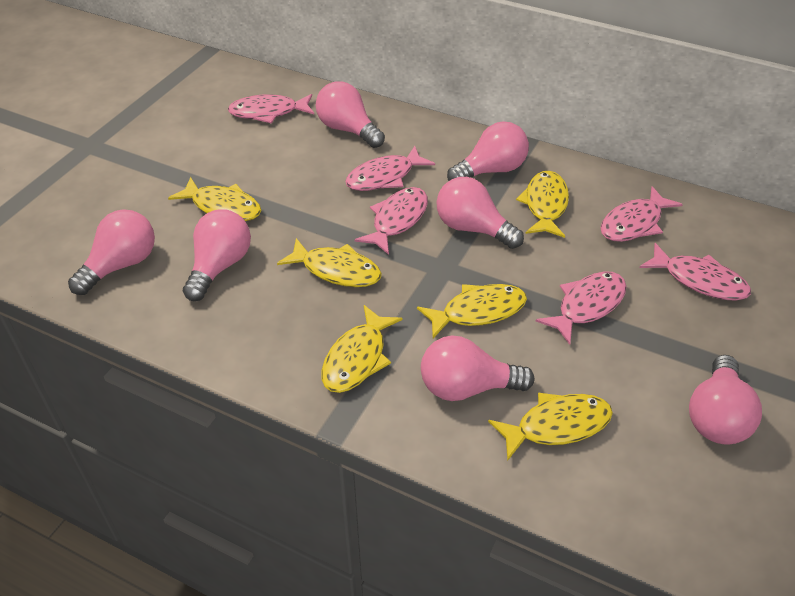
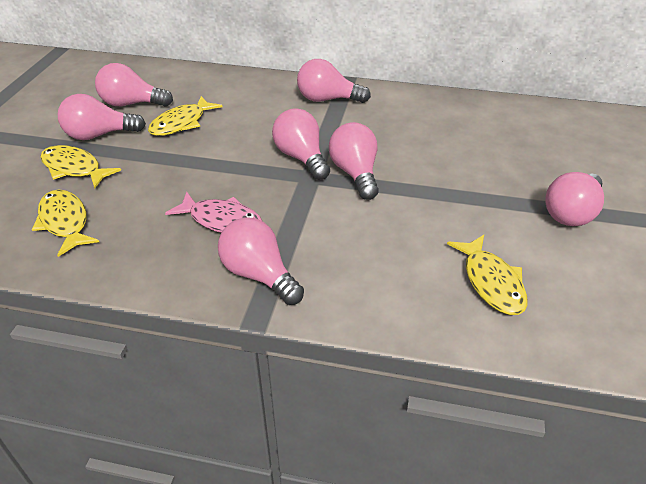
pink fish: 6 -> 1
yellow fish: 6 -> 4

